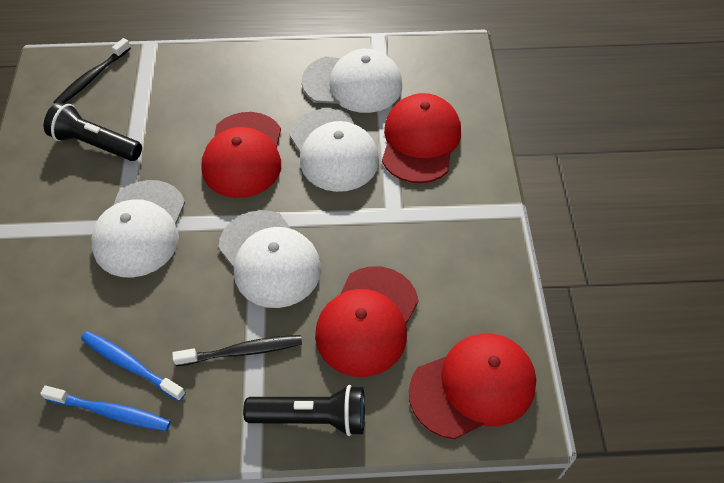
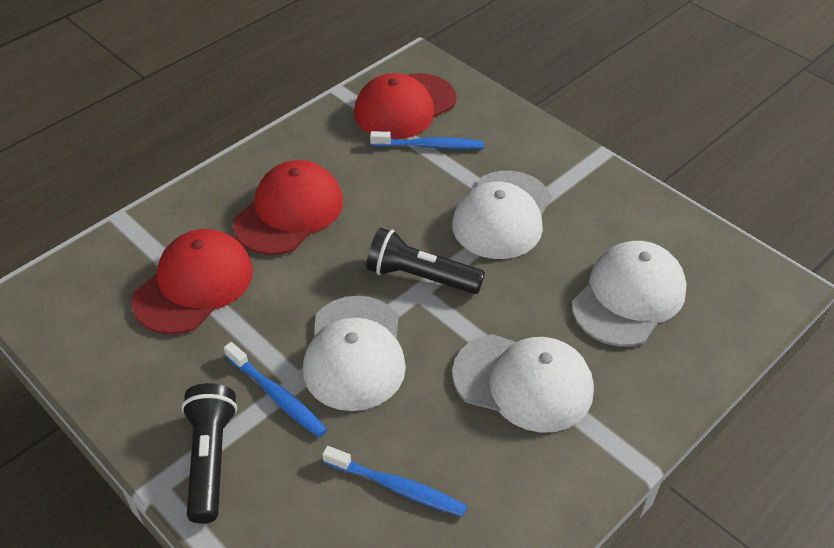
black toothbrush: 2 -> 0
blue toothbrush: 2 -> 3
red cap: 4 -> 3

